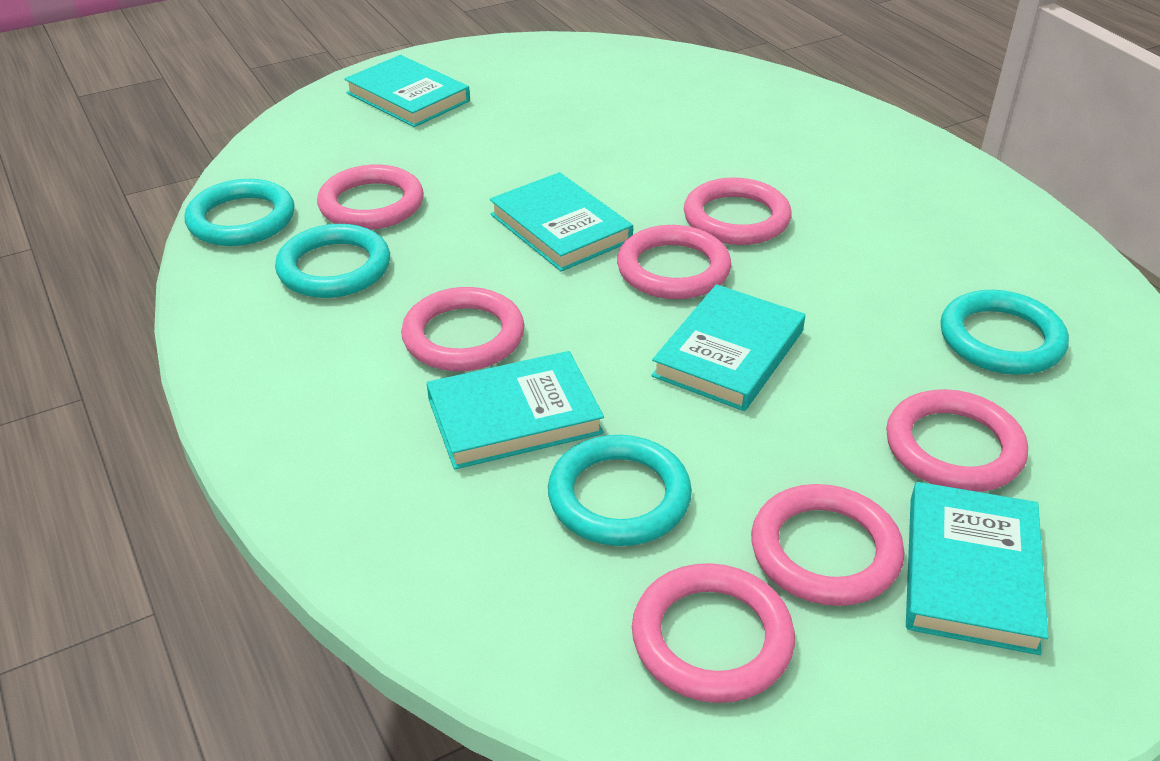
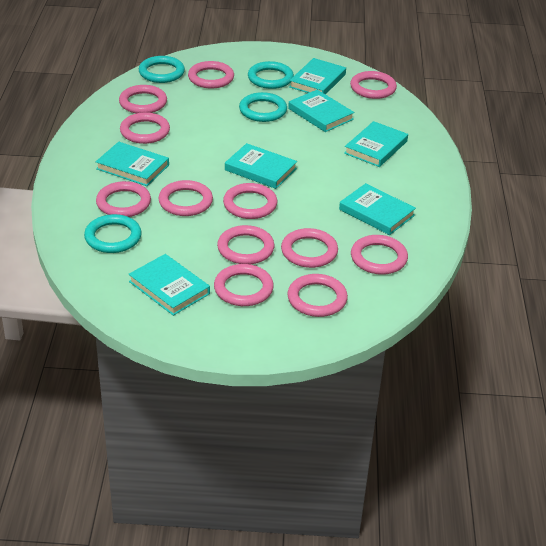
pink ring: 7 -> 12
turquoise book: 5 -> 7

